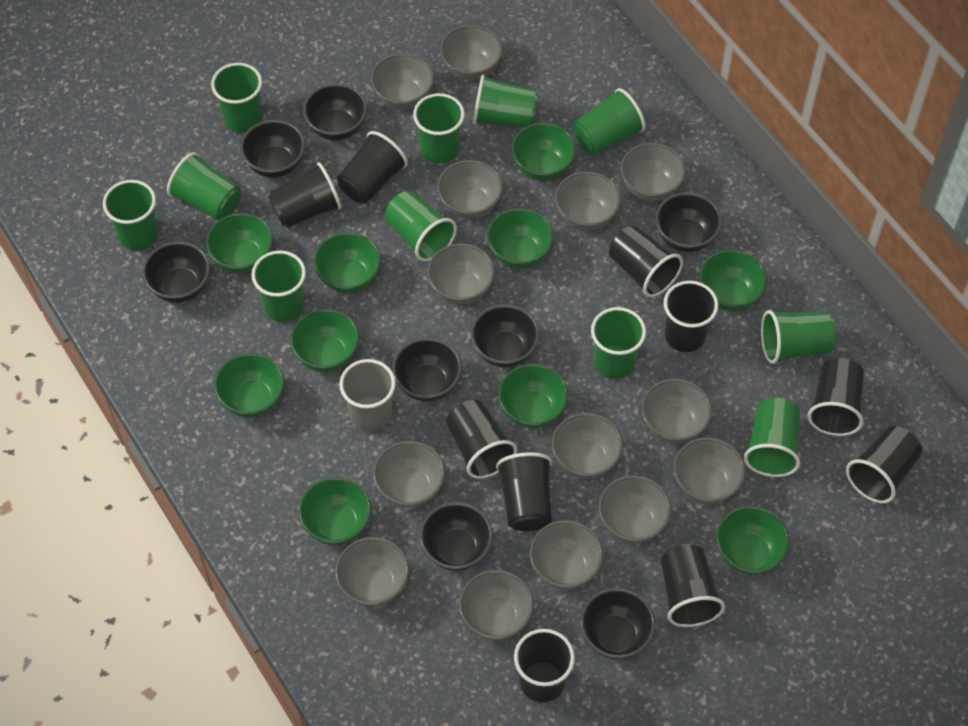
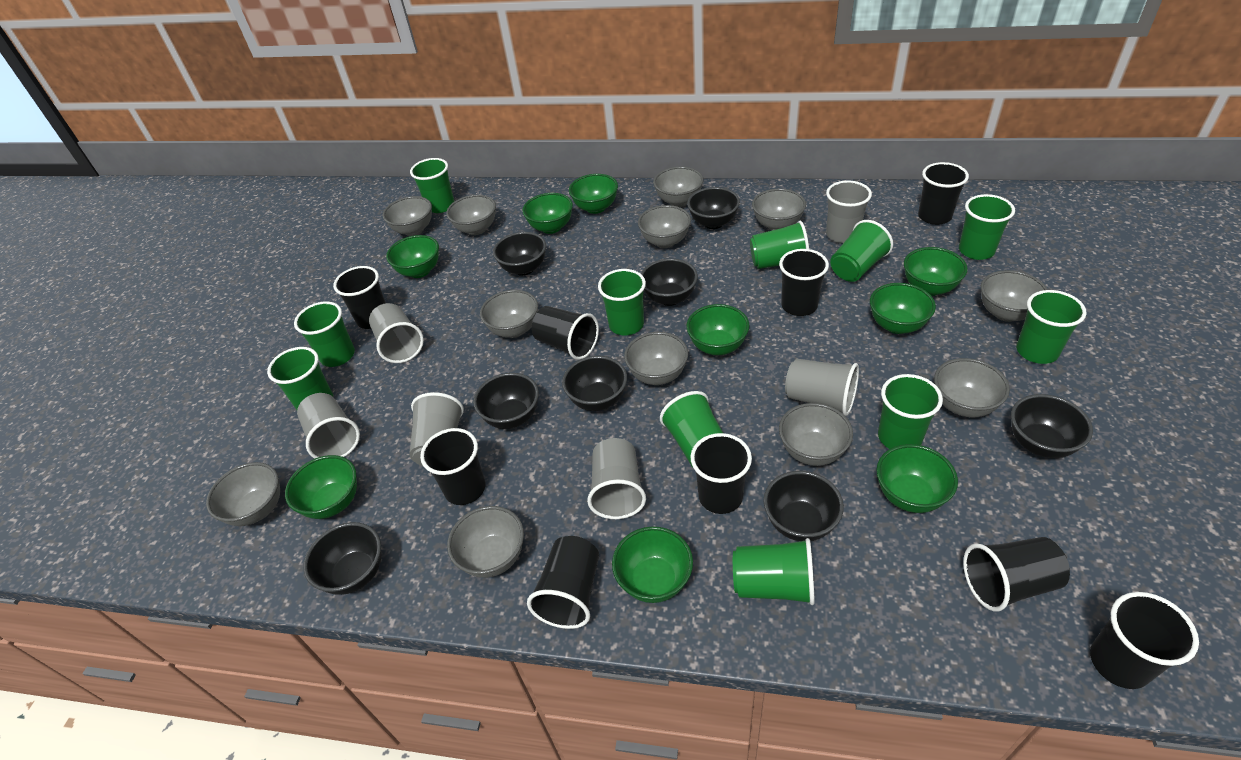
black cup: 10 -> 9
green bowl: 10 -> 9
grey bowl: 14 -> 12
grey cup: 1 -> 6

